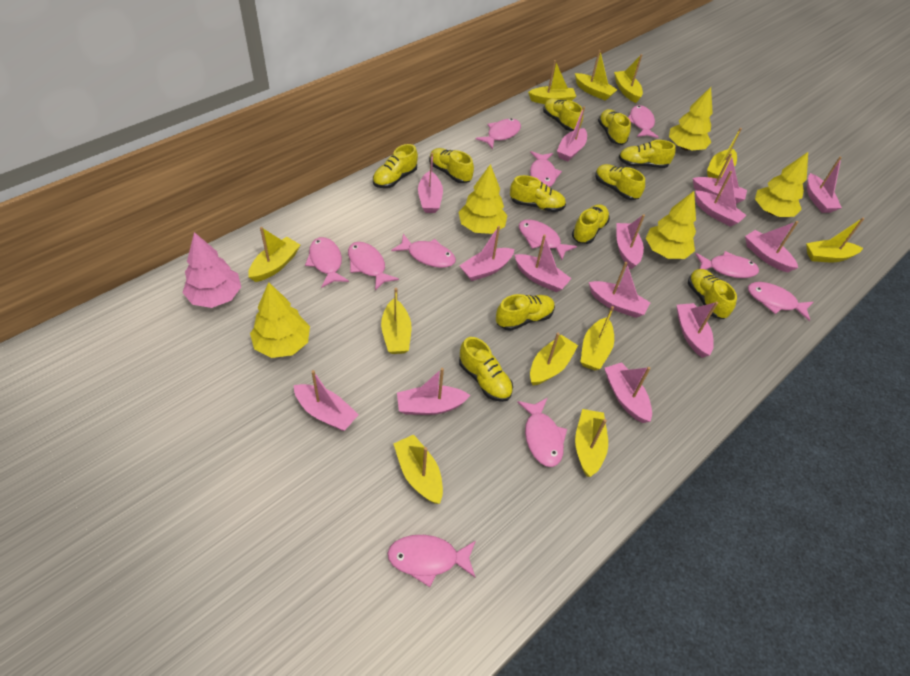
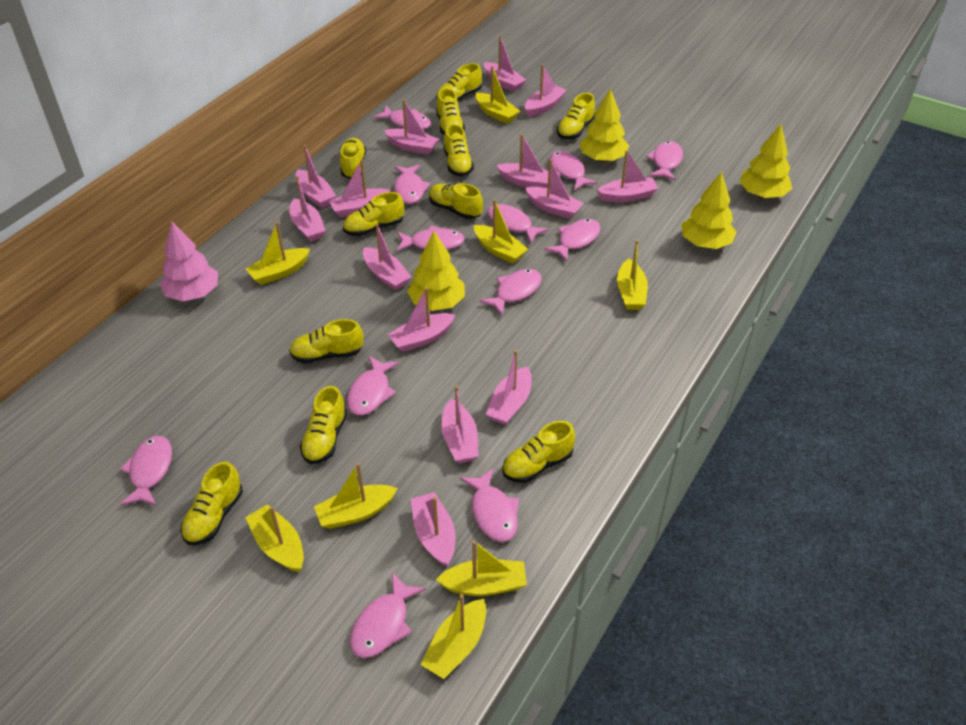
pink fish: 11 -> 12
yellow boat: 11 -> 8
yellow tree: 5 -> 4

